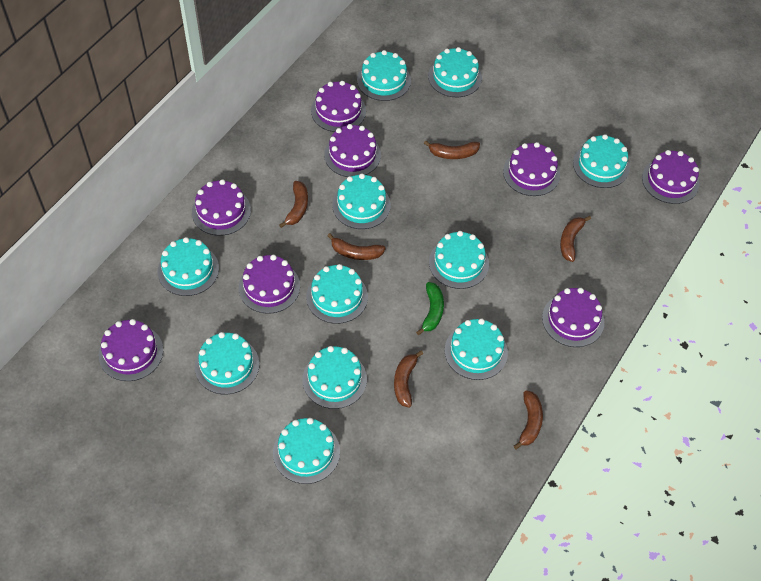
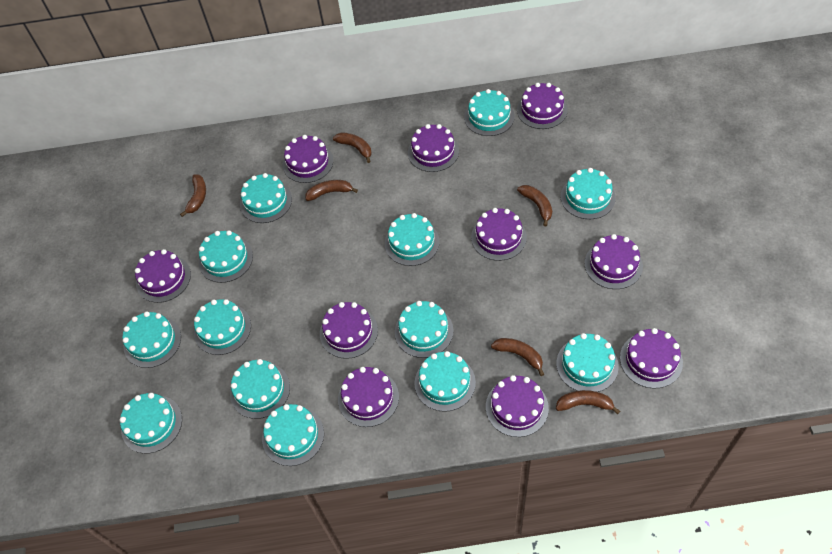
green banana: 1 -> 0
purple cake: 8 -> 10
turquoise cake: 11 -> 13

